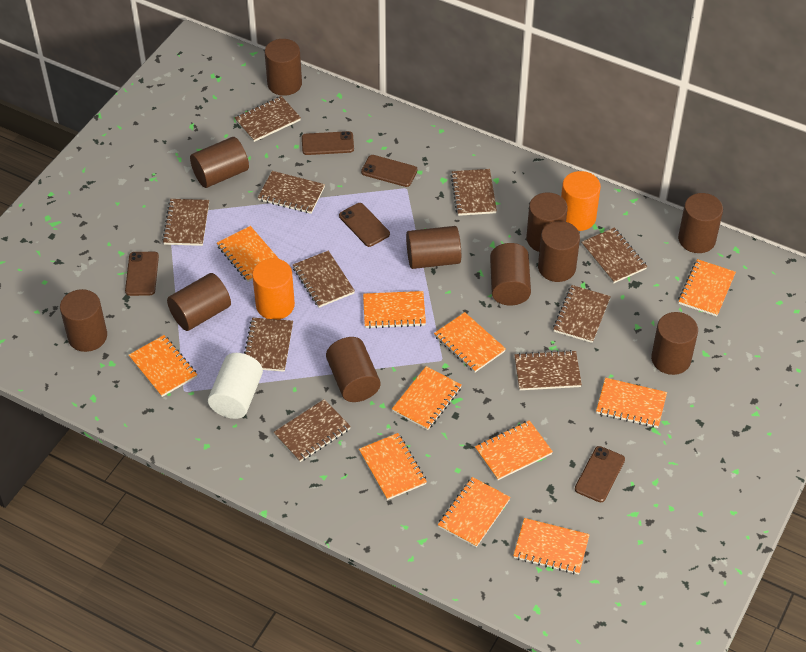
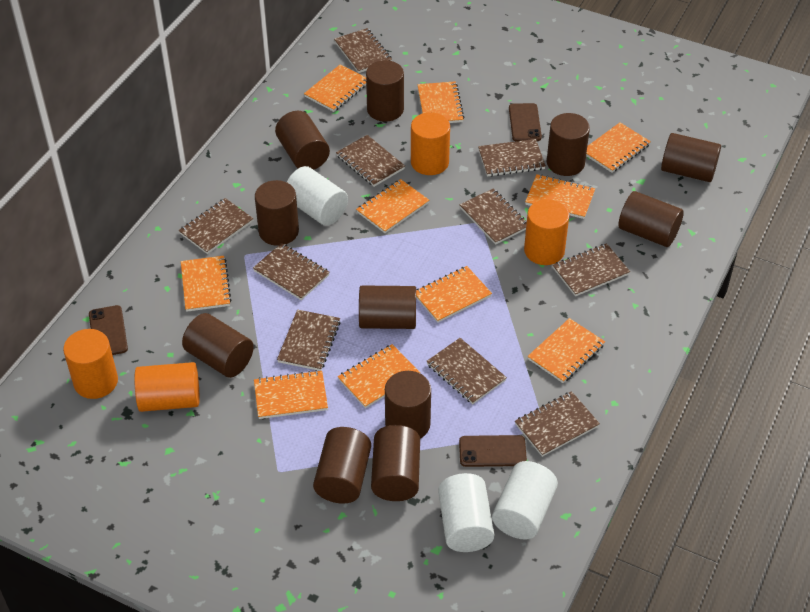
brown phone: 5 -> 3
orange cylinder: 2 -> 4
orange notebook: 11 -> 10
white cylinder: 1 -> 3

